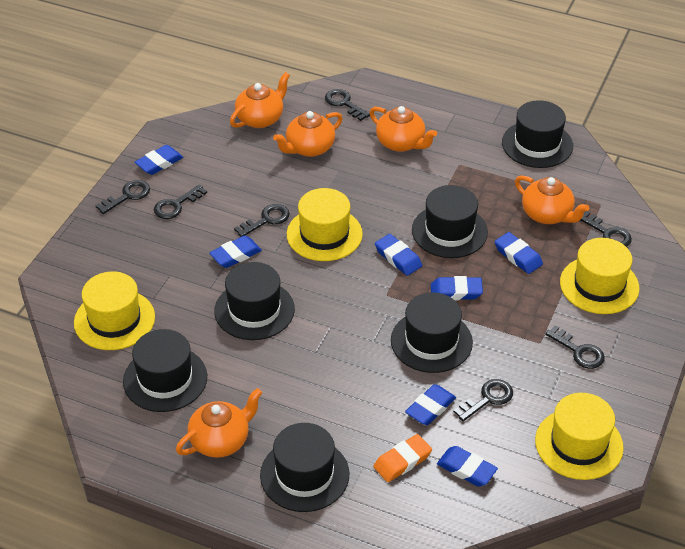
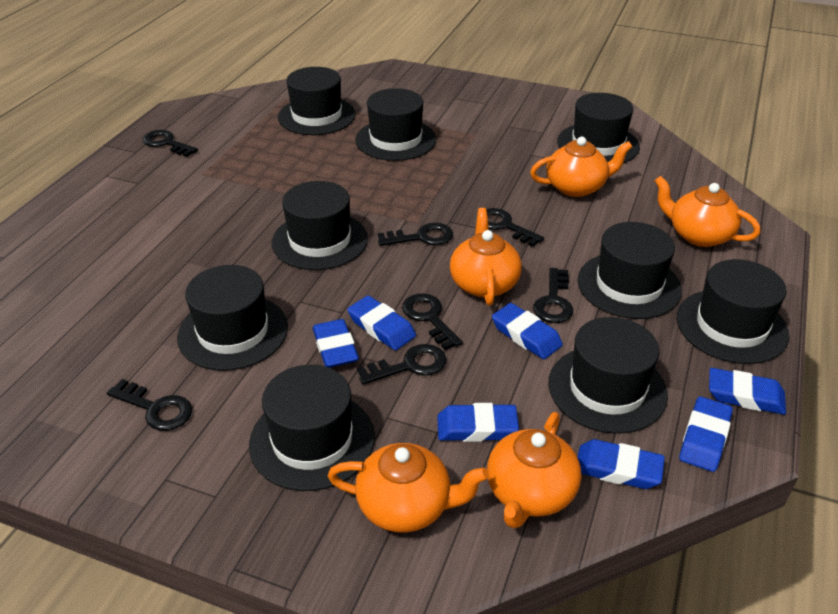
black hat: 6 -> 9
orange eraser: 1 -> 0
yellow hat: 4 -> 0

